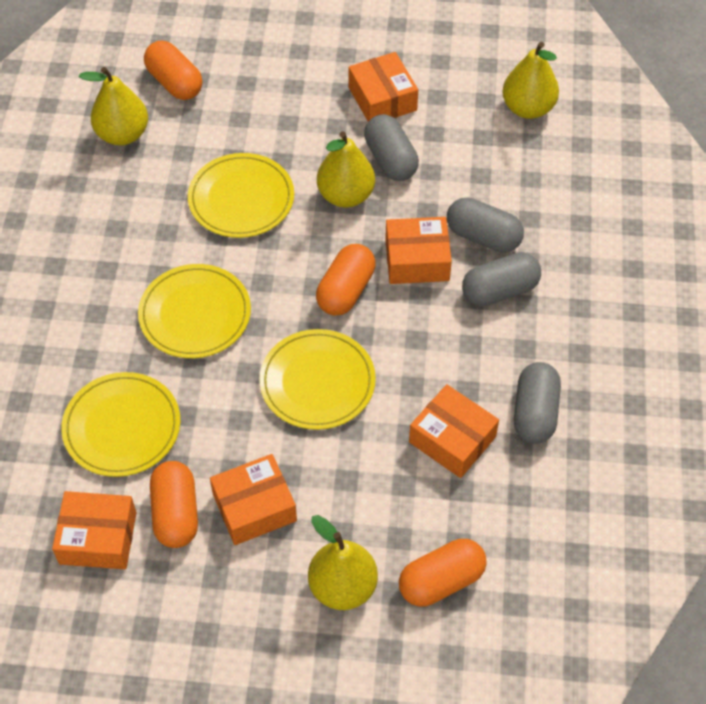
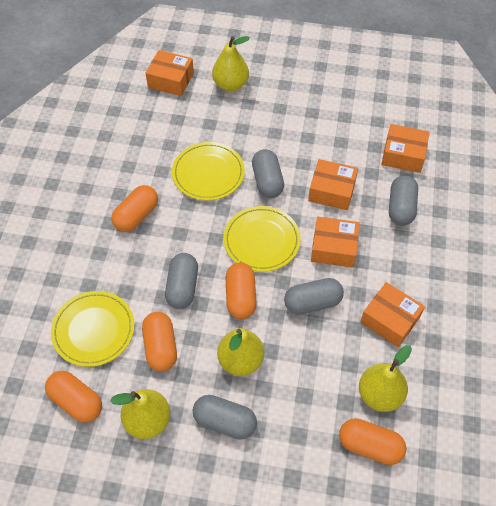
grey capsule: 4 -> 5
orange capsule: 4 -> 5
yellow plate: 4 -> 3

